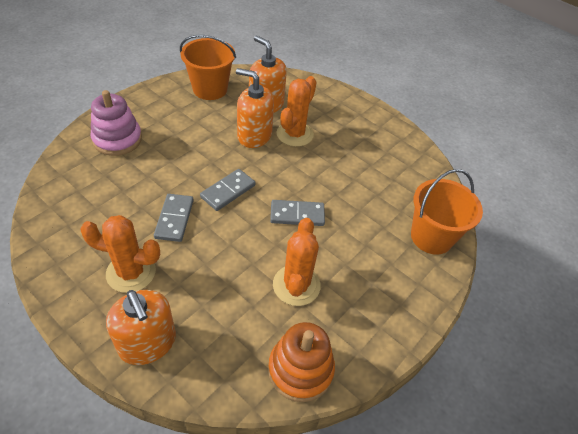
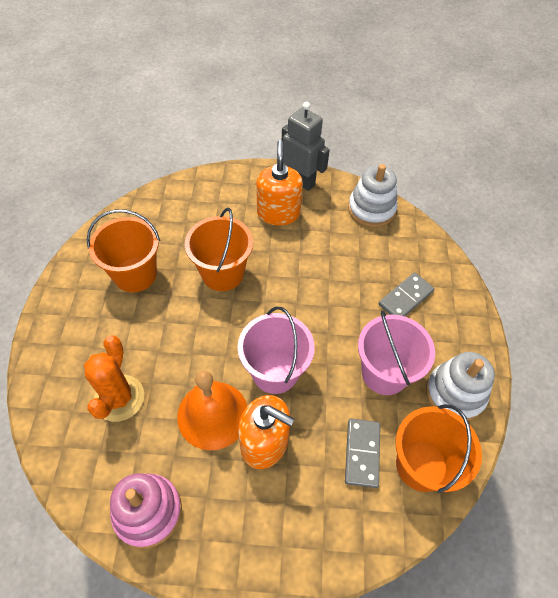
grey domino: 3 -> 2
grey robot: 0 -> 1
orange bell: 0 -> 1
orange bucket: 2 -> 3
orange cactus: 3 -> 1
orange soap dispenser: 3 -> 2
orange stacking toy: 1 -> 0
pink bucket: 0 -> 2
white stacking toy: 0 -> 2

